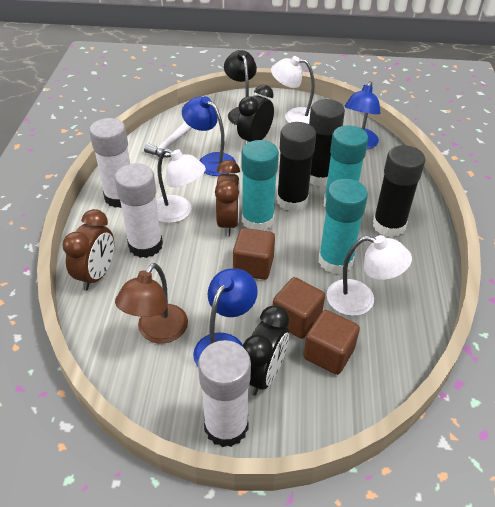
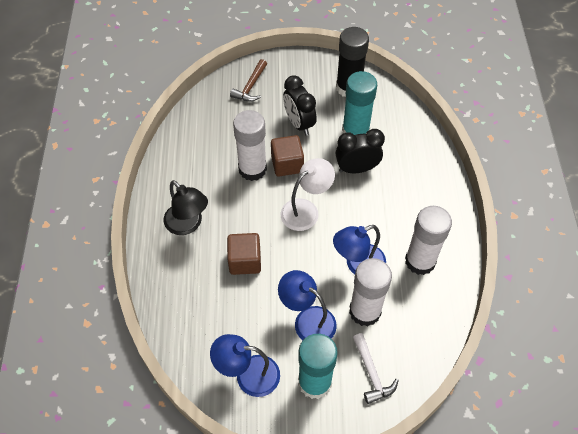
black glue stick: 3 -> 1
brown clock: 2 -> 0
brown cube: 3 -> 2
brown hammer: 0 -> 1
brown lamp: 1 -> 0
turquoise glue stick: 3 -> 2
white lamp: 3 -> 1

